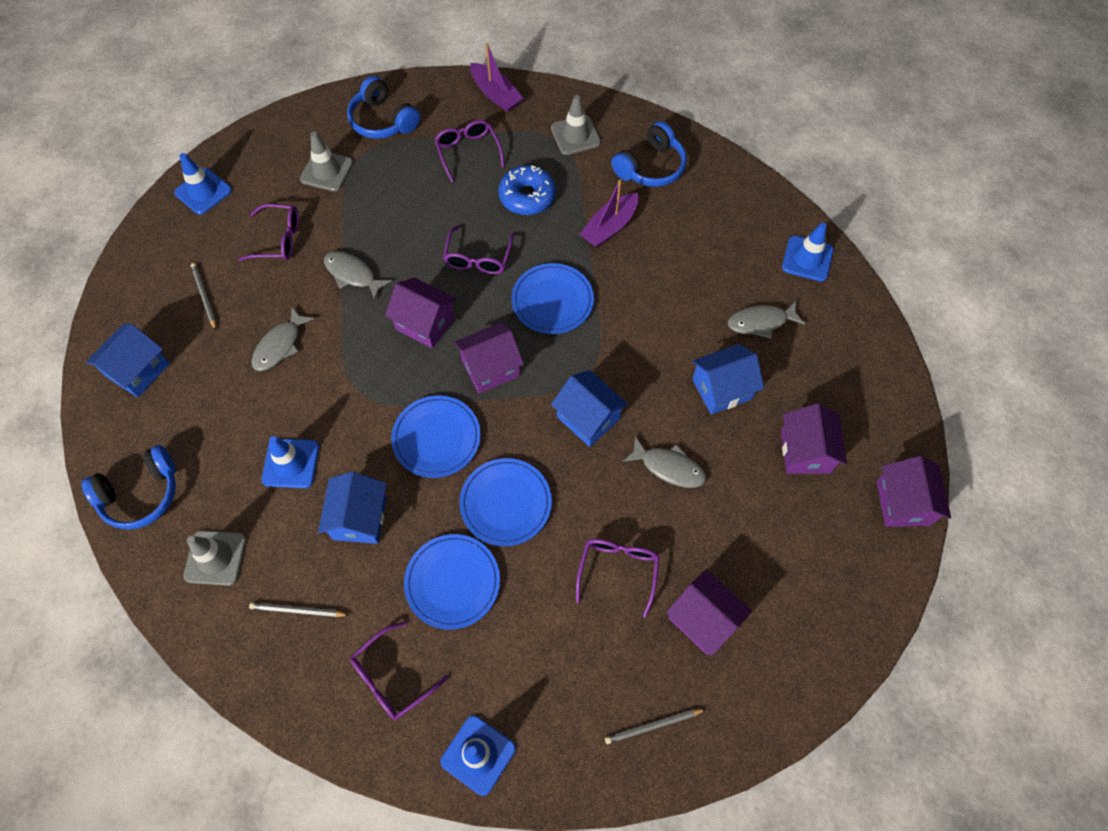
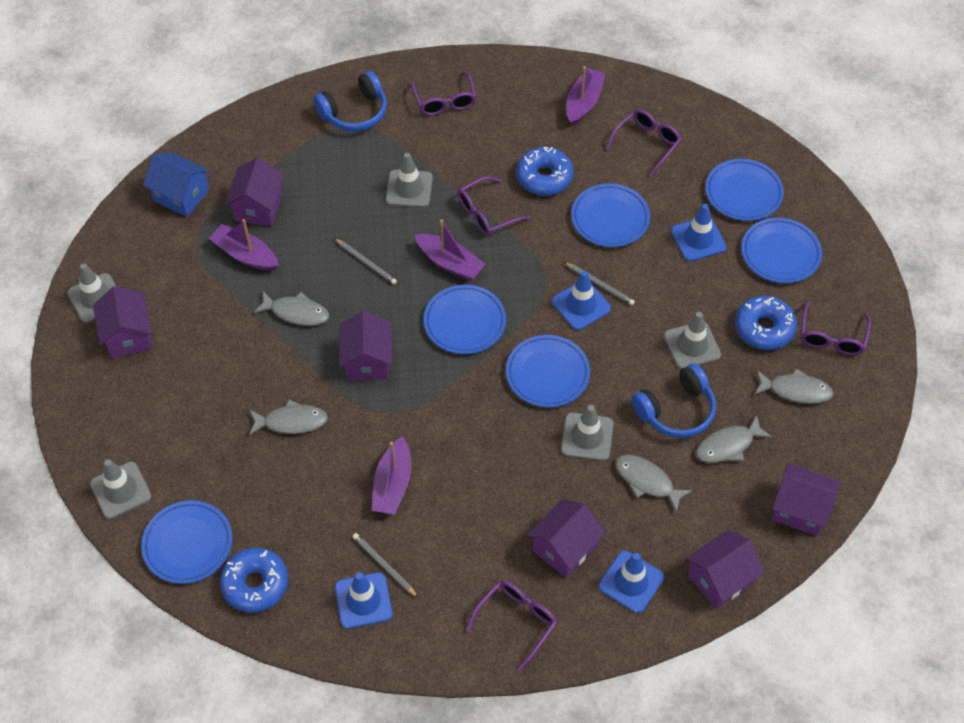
blue donut: 1 -> 3
blue headphones: 3 -> 2
blue house: 4 -> 1
blue plate: 4 -> 6
grey fish: 4 -> 5
grey traffic cone: 3 -> 5
purple boat: 2 -> 4
purple house: 5 -> 6

